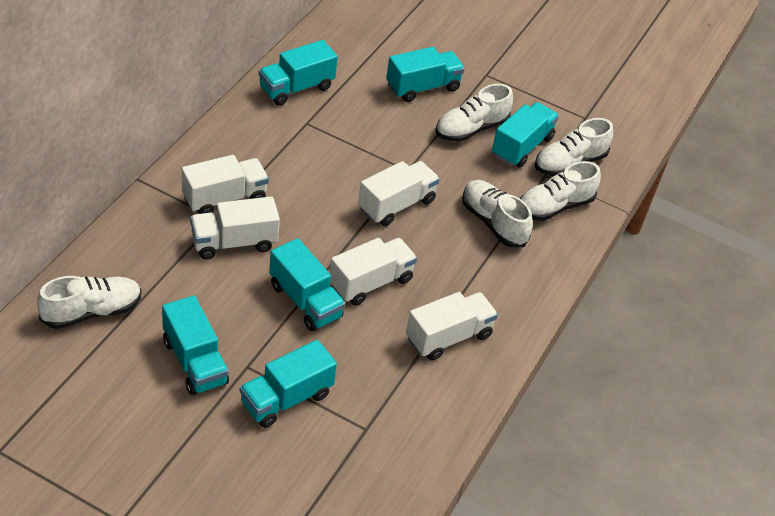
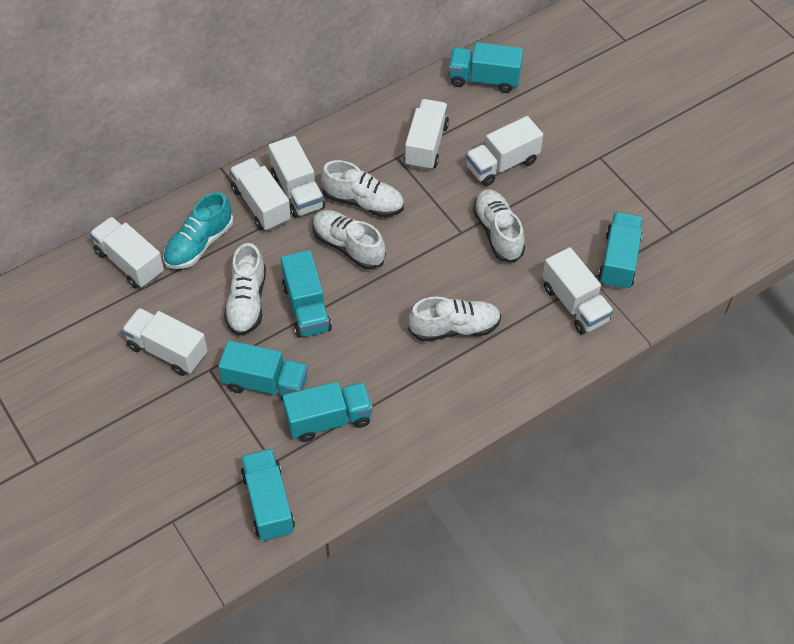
turquoise shoe: 0 -> 1
white truck: 5 -> 7

